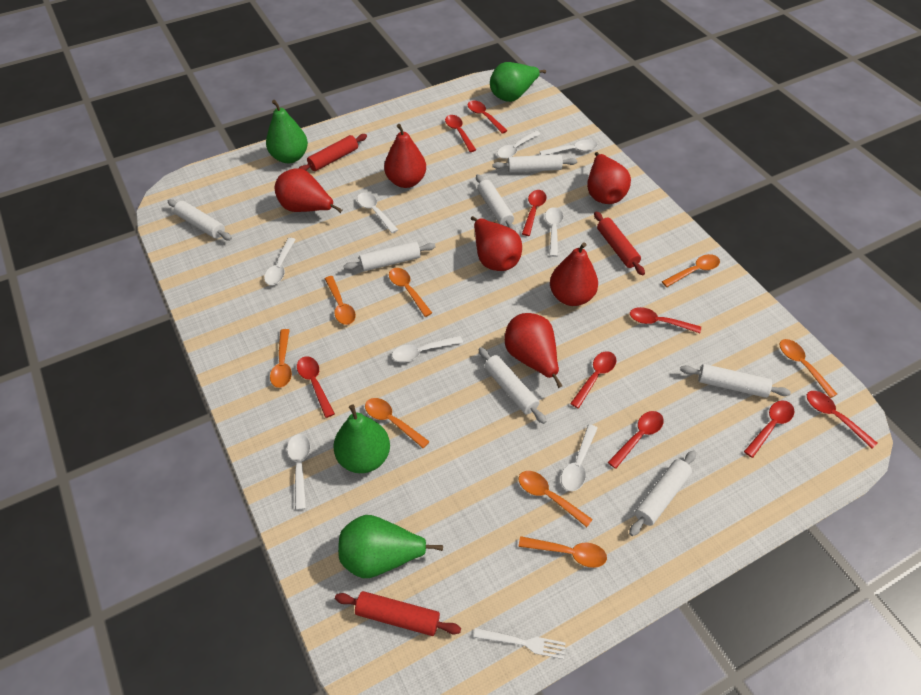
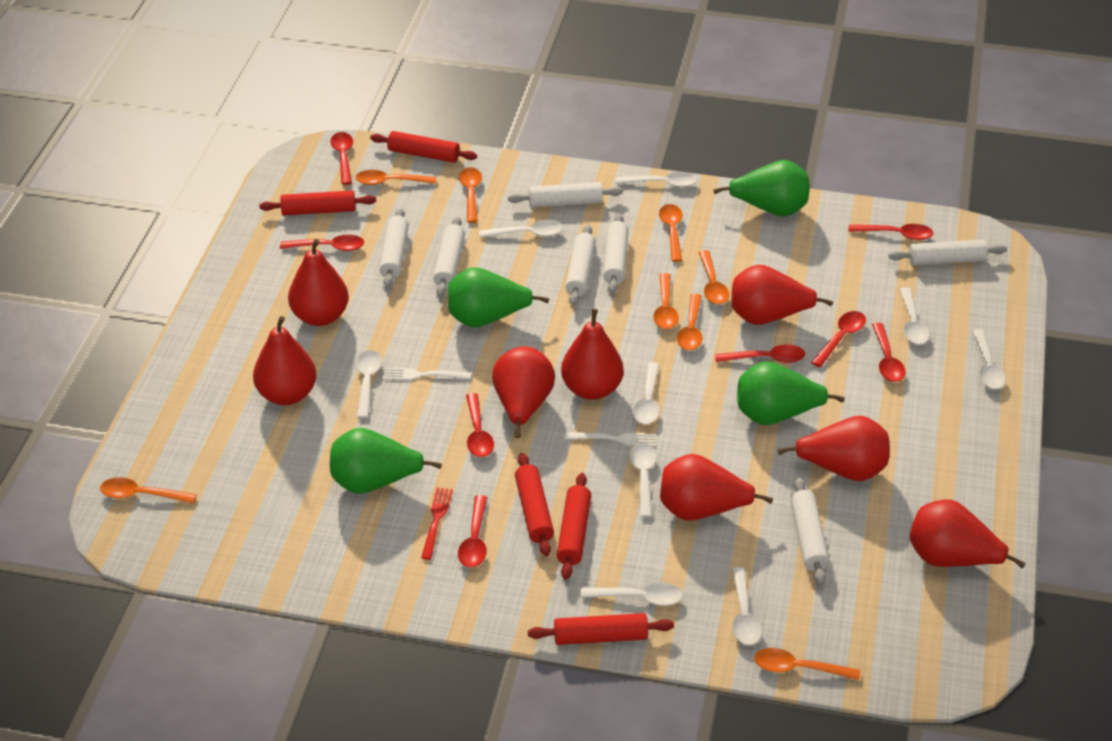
red fork: 0 -> 1
red pear: 6 -> 8
red rolling pin: 3 -> 5
red spoon: 9 -> 8
white fork: 1 -> 2
white spoon: 8 -> 9

